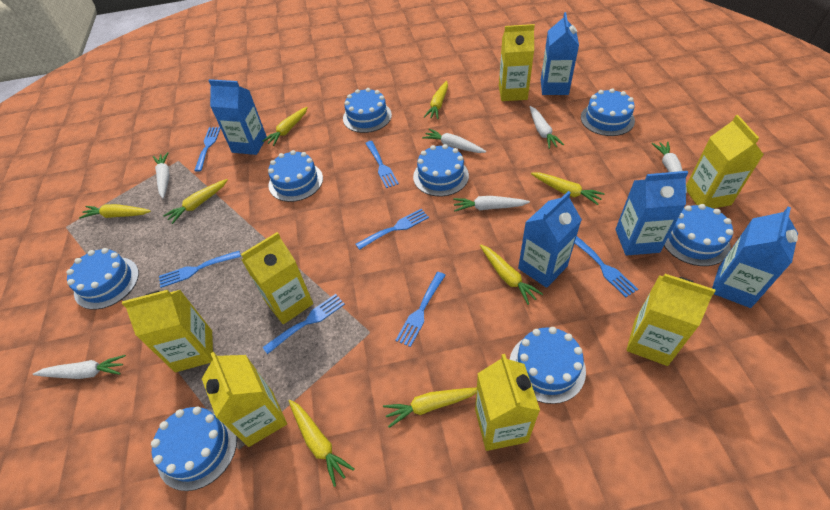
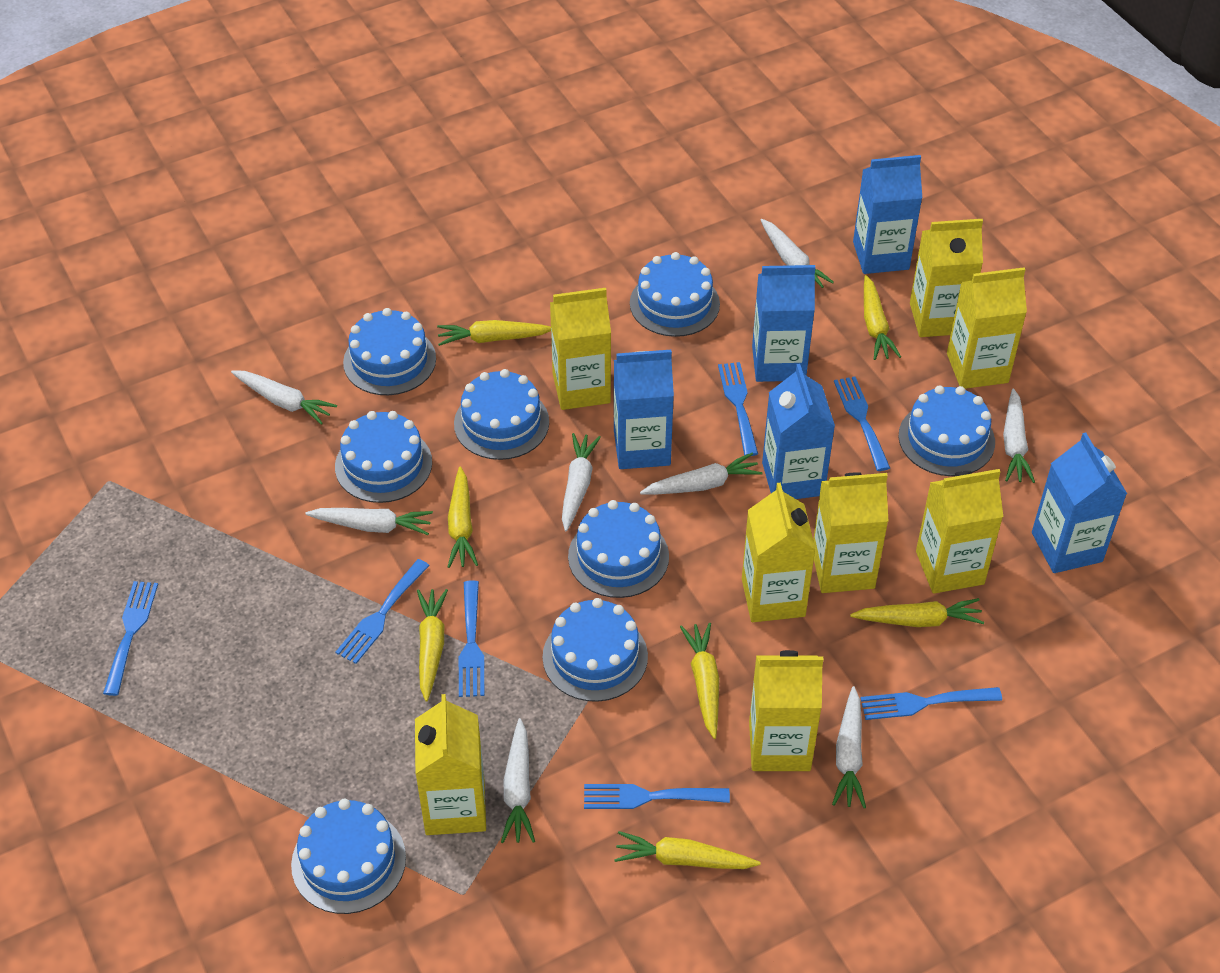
white carrot: 6 -> 8
yellow carrot: 8 -> 7
yellow carton: 7 -> 8

